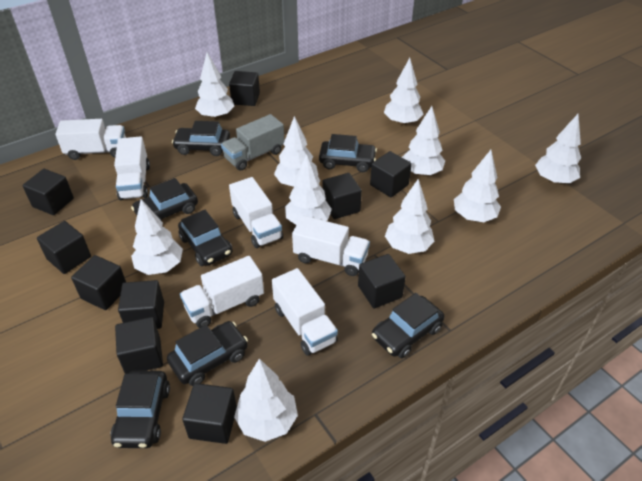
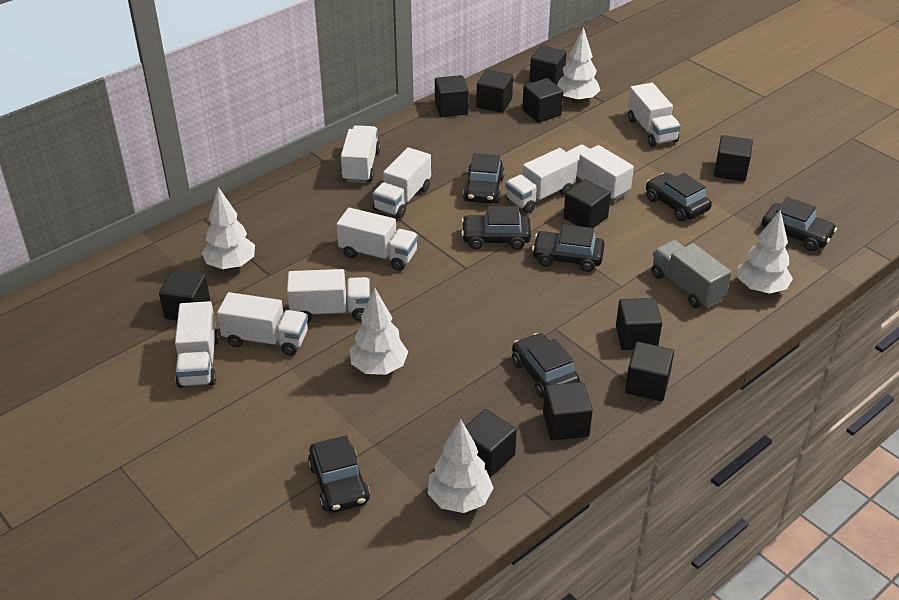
black cube: 10 -> 11
white tree: 10 -> 5
white truck: 6 -> 9

